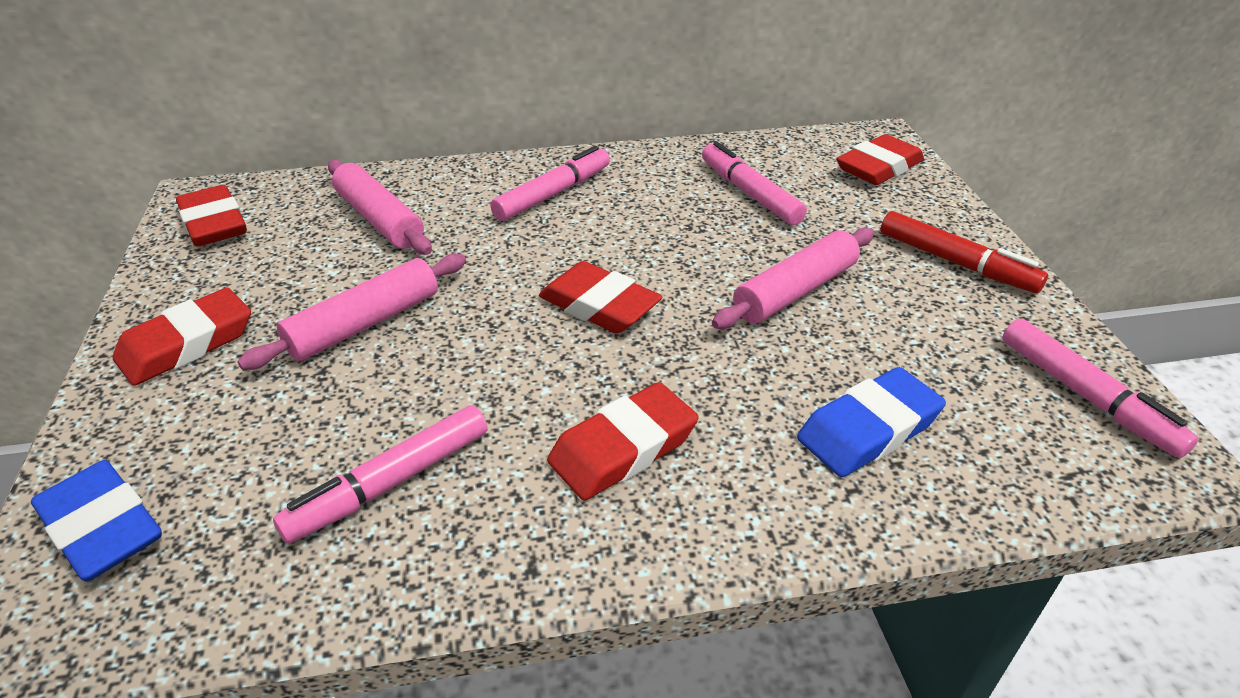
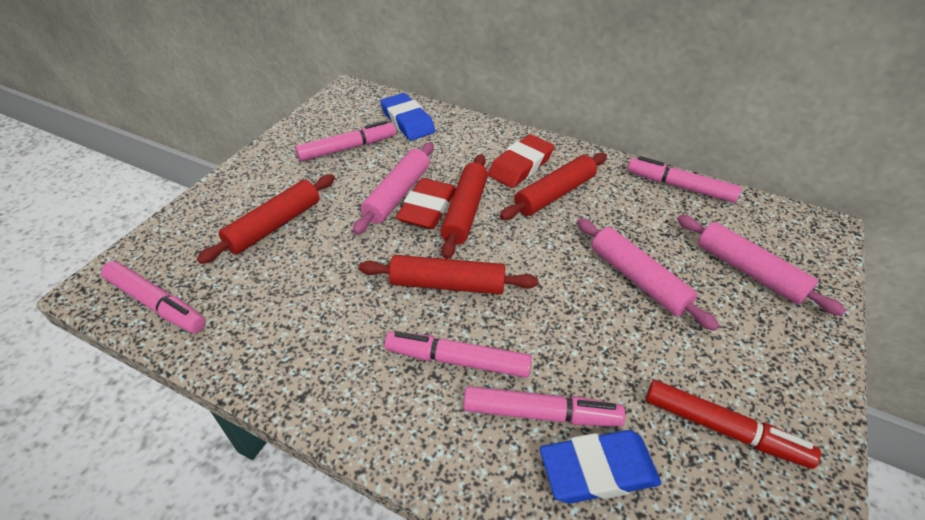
pink marker: 4 -> 5
red eraser: 5 -> 2
red rolling pin: 0 -> 4

